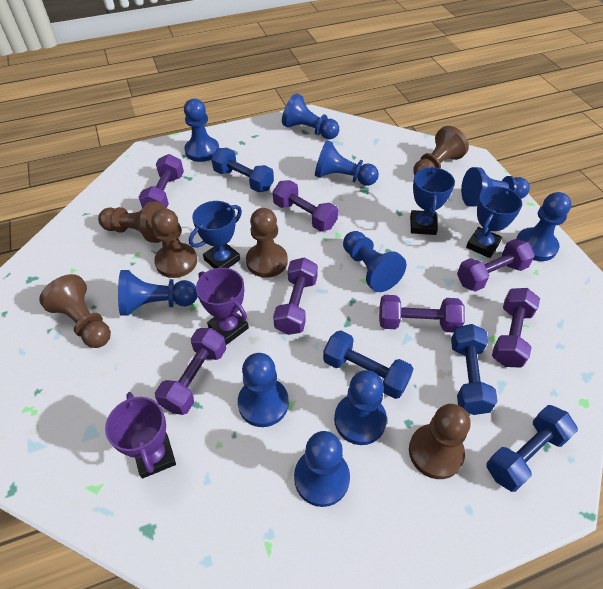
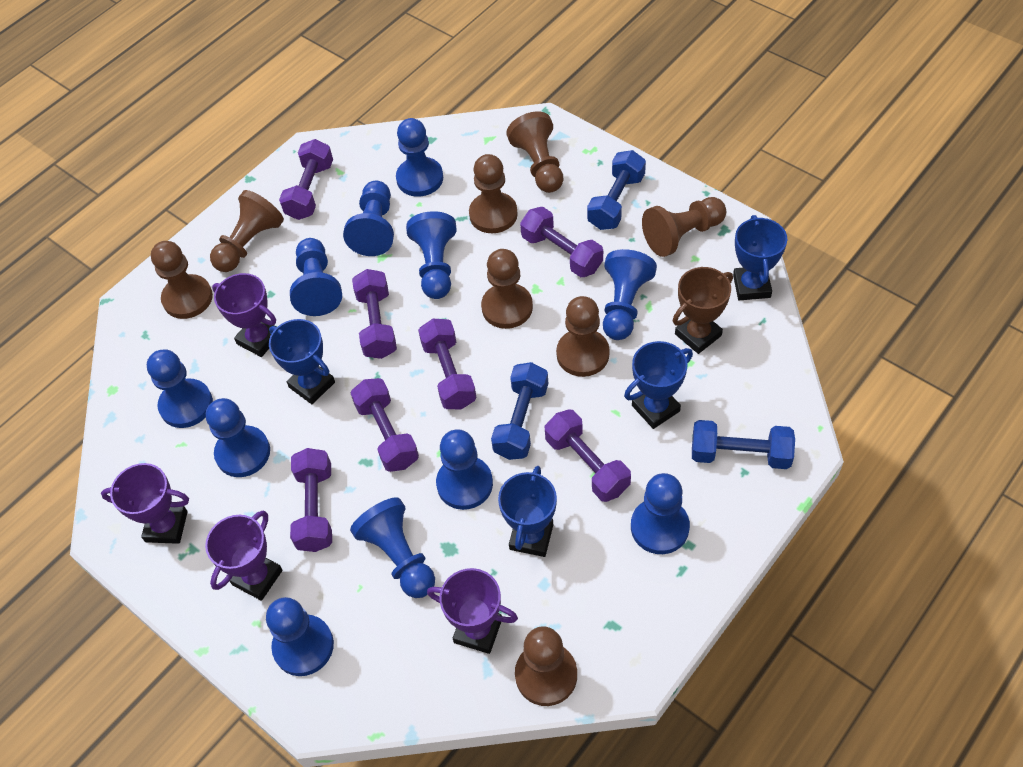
blue dumbbell: 4 -> 3
blue pawn: 10 -> 11
blue trophy: 3 -> 4
brown pawn: 6 -> 8
brown trophy: 0 -> 1
purple trophy: 2 -> 4

